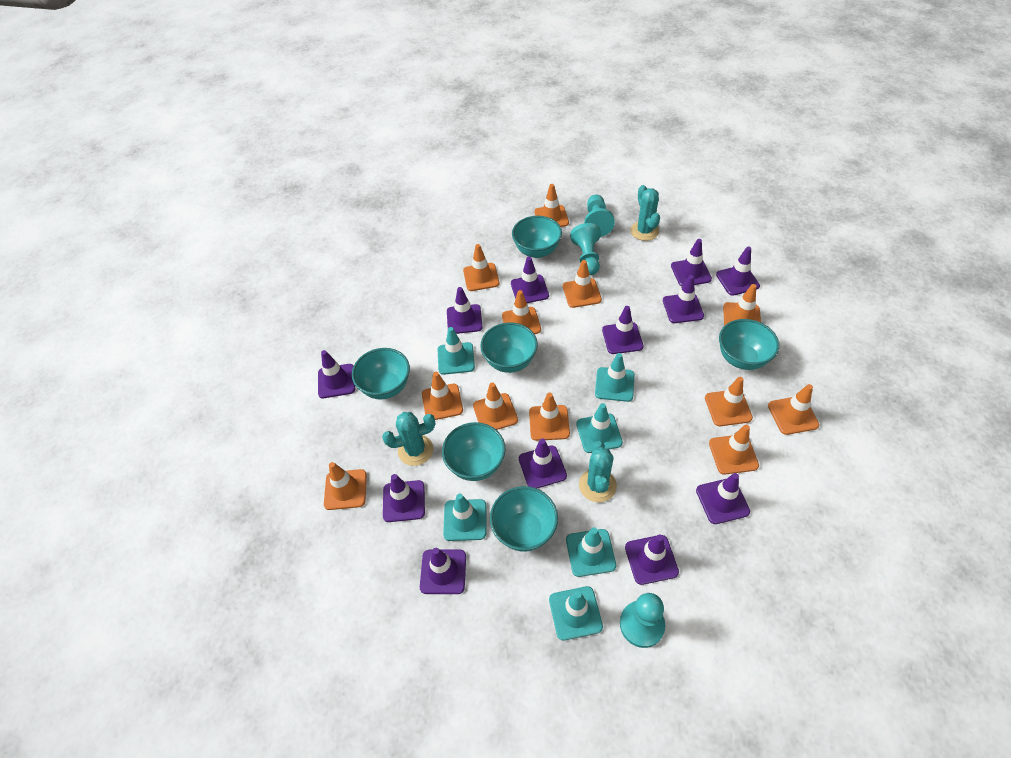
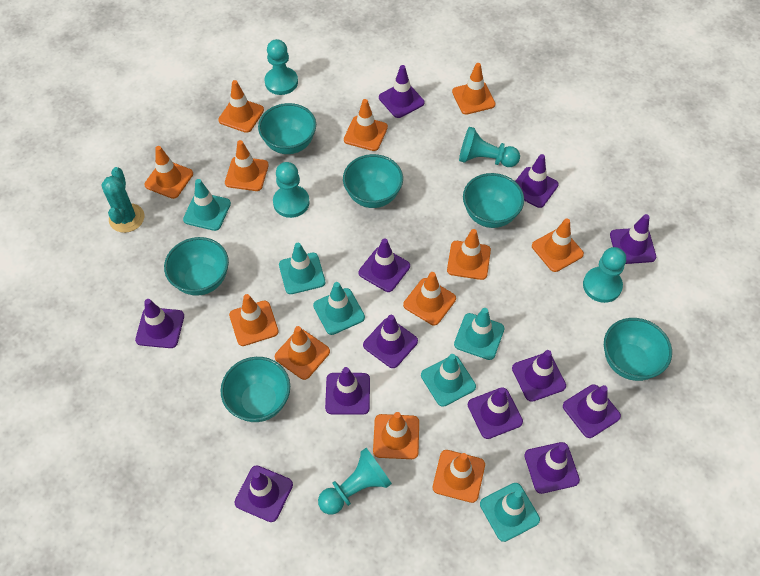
turquoise cactus: 3 -> 1
turquoise pawn: 3 -> 5

